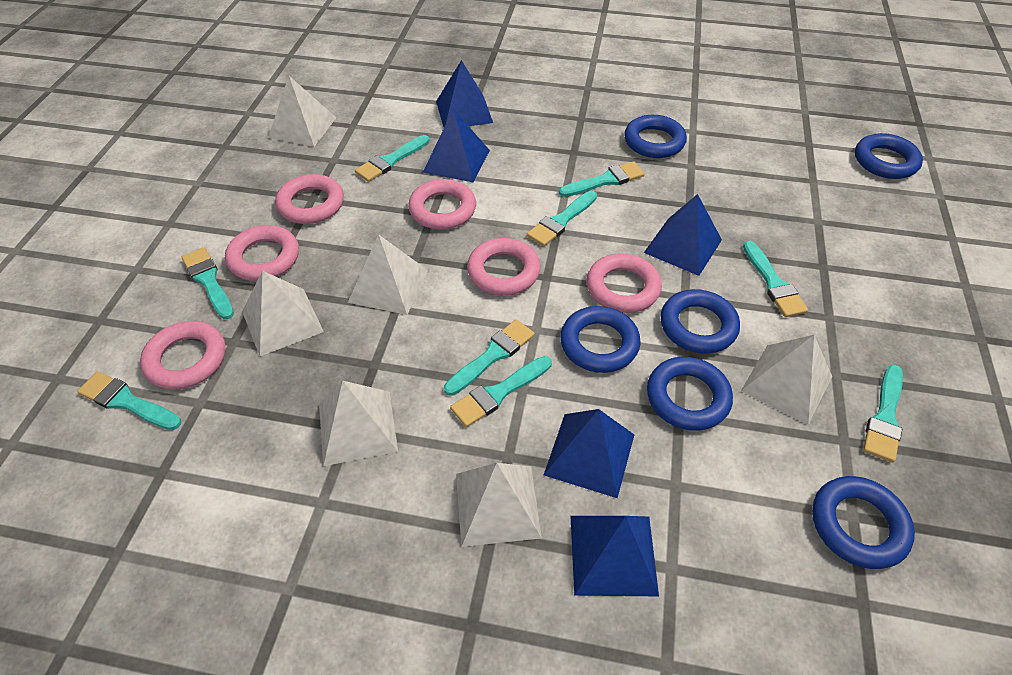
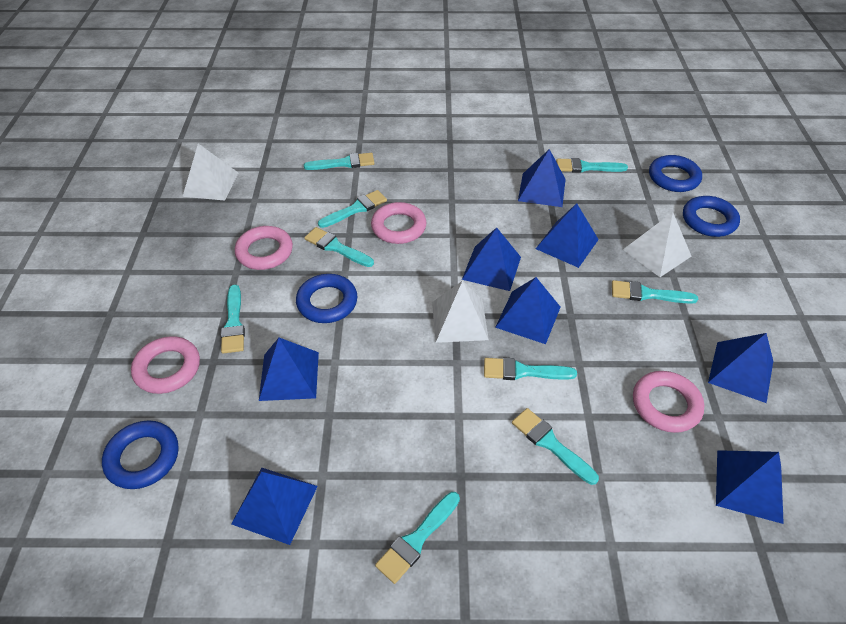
blue pyramid: 5 -> 8
blue ring: 6 -> 4
pink ring: 6 -> 4
white pyramid: 6 -> 3

